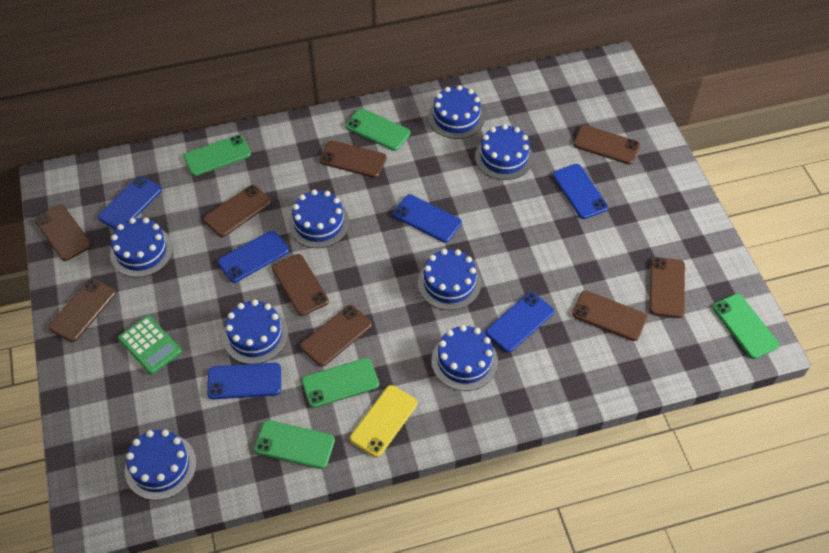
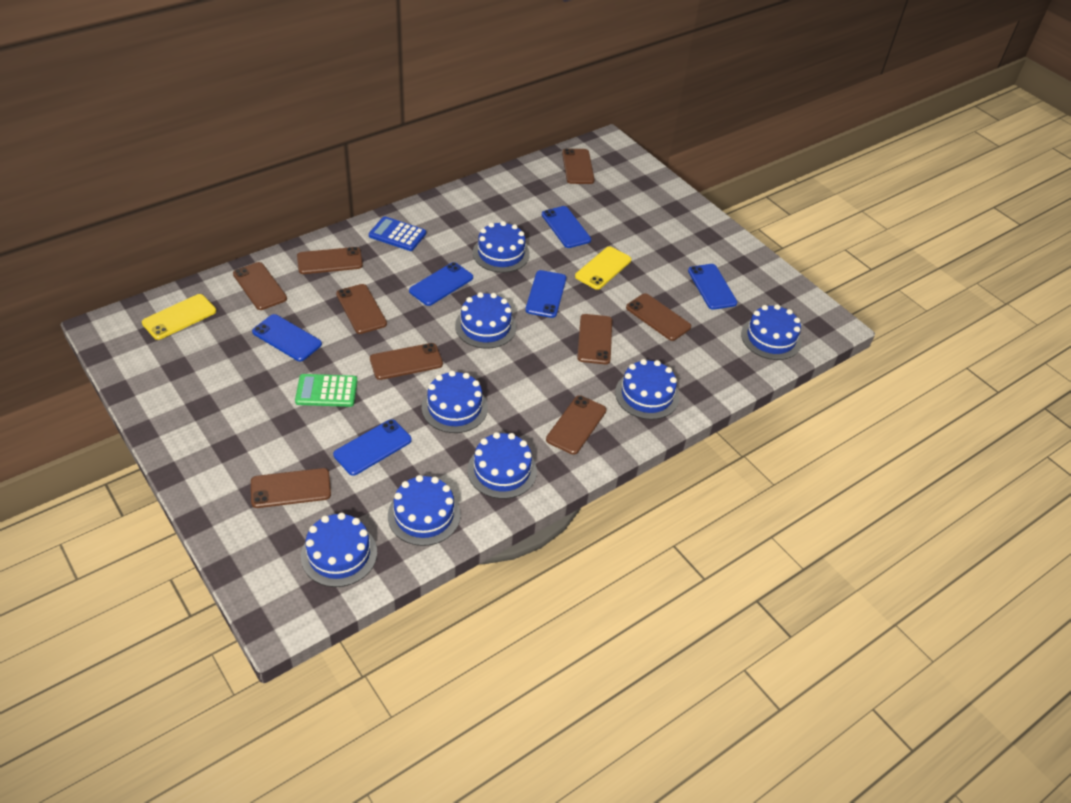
blue calculator: 0 -> 1
green phone: 5 -> 0
yellow phone: 1 -> 2

